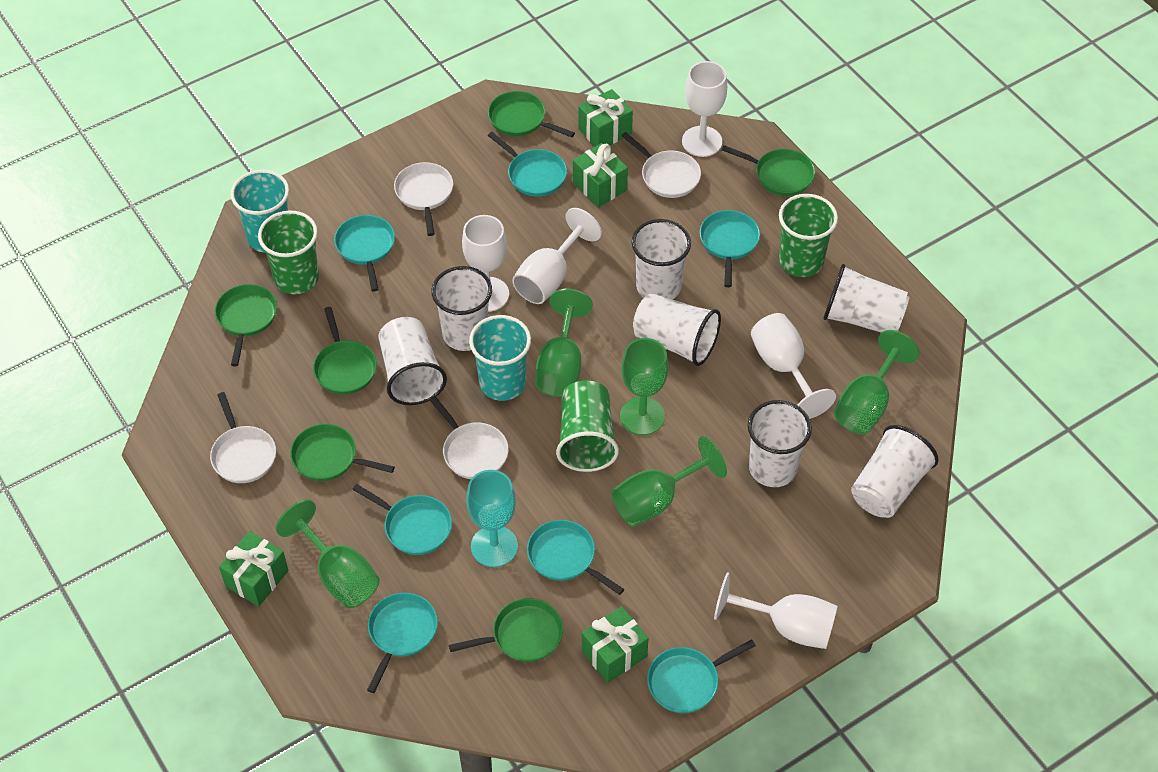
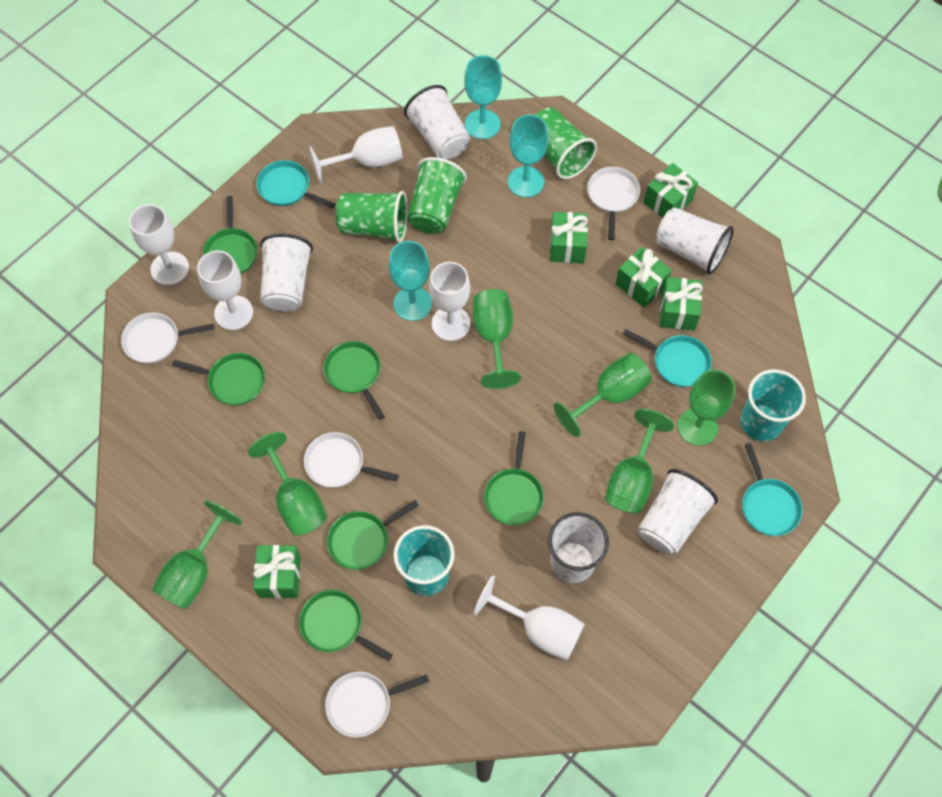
green gift: 4 -> 5
green goblet: 5 -> 6
turquoise goblet: 1 -> 3
turquoise pan: 7 -> 3
white cup: 7 -> 5

